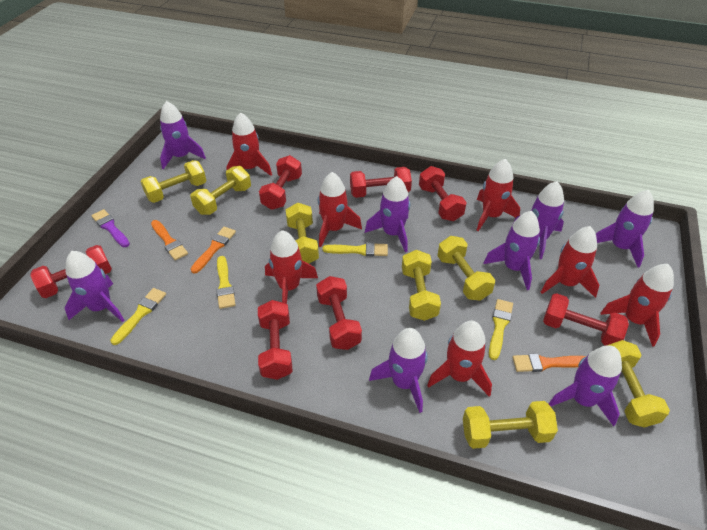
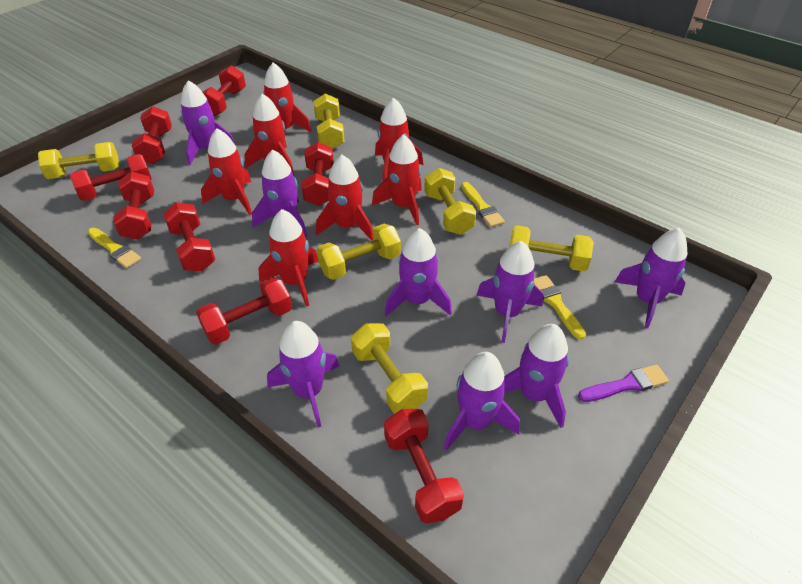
orange brush: 3 -> 0
red dumbbell: 7 -> 8
yellow brush: 4 -> 3
yellow dumbbell: 7 -> 6

